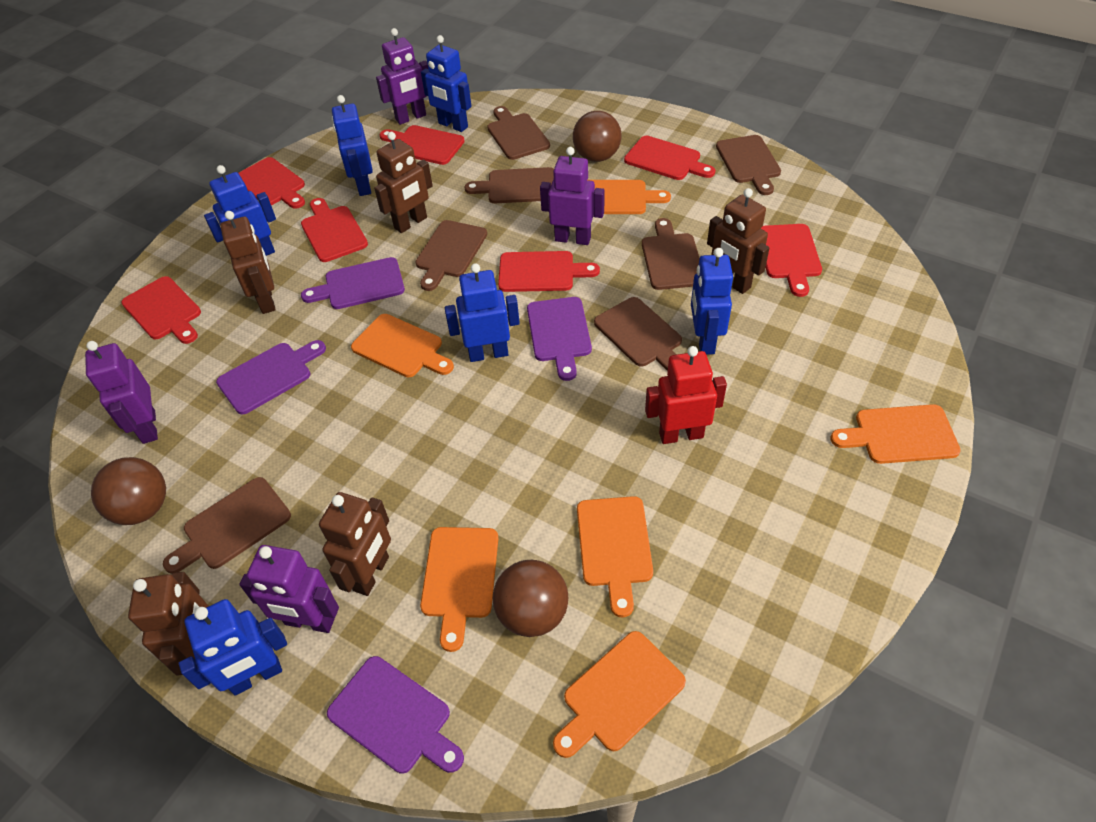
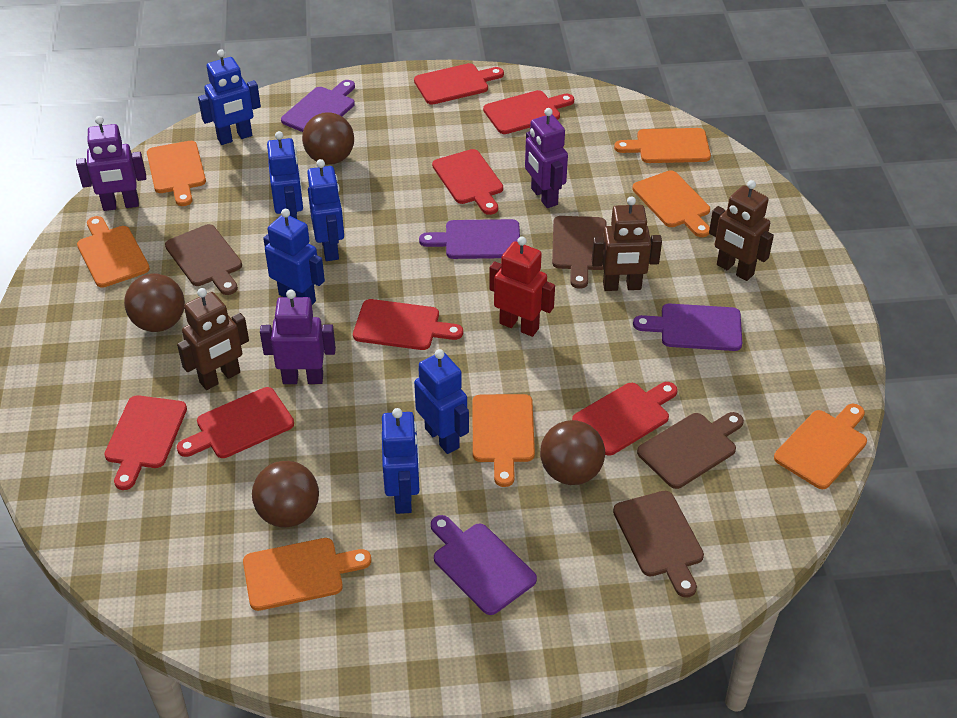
brown ball: 3 -> 4
brown cutting board: 7 -> 4
brown robot: 5 -> 3
orange cutting board: 6 -> 7
purple robot: 4 -> 3

